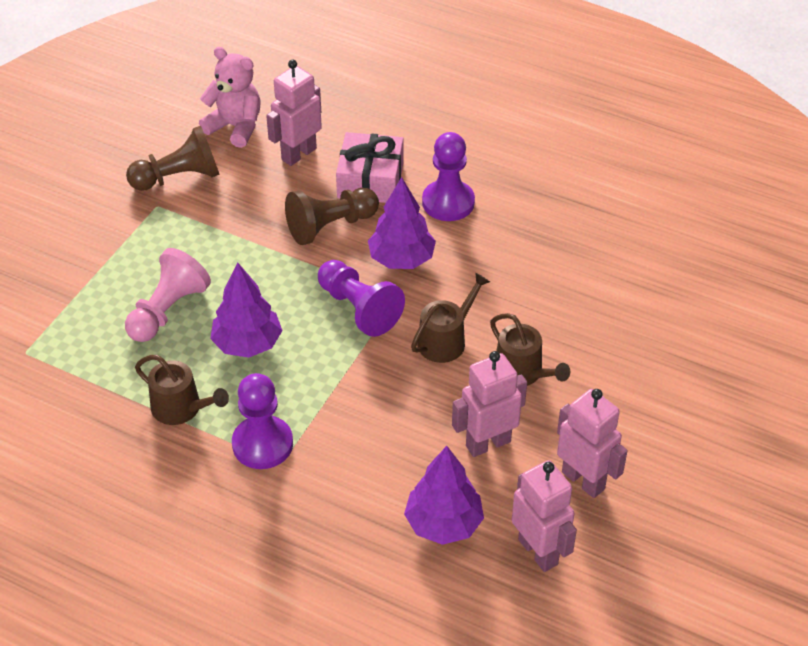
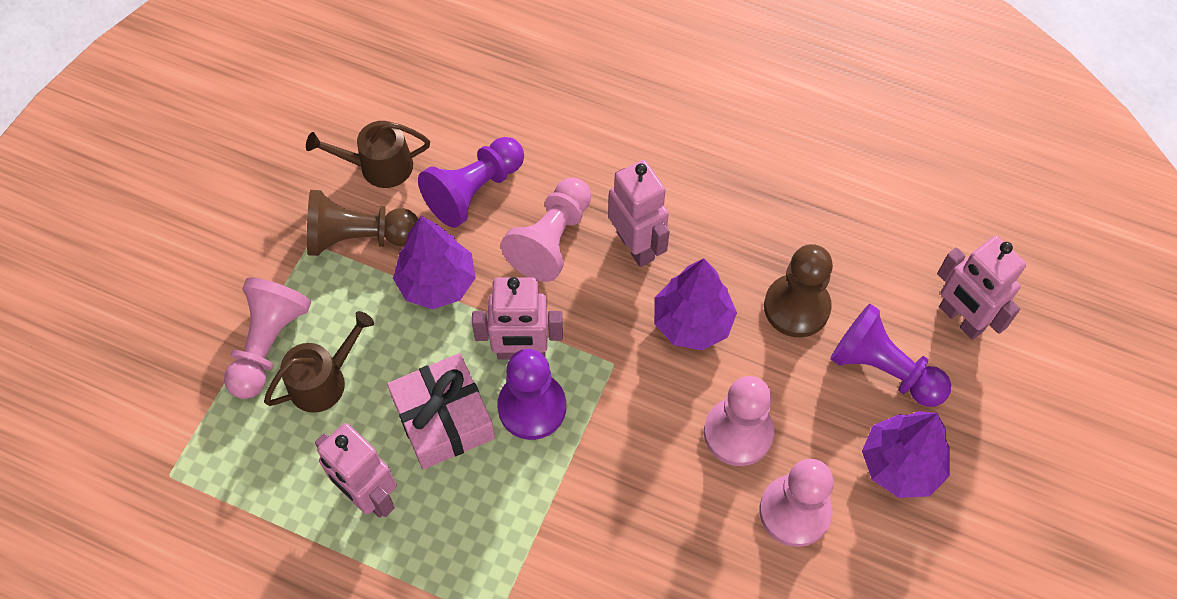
brown watering can: 3 -> 2
pink pawn: 1 -> 4
pink teddy bear: 1 -> 0

